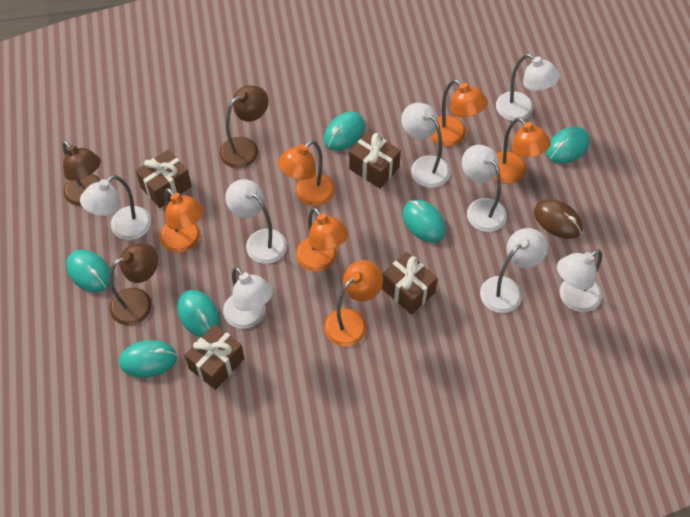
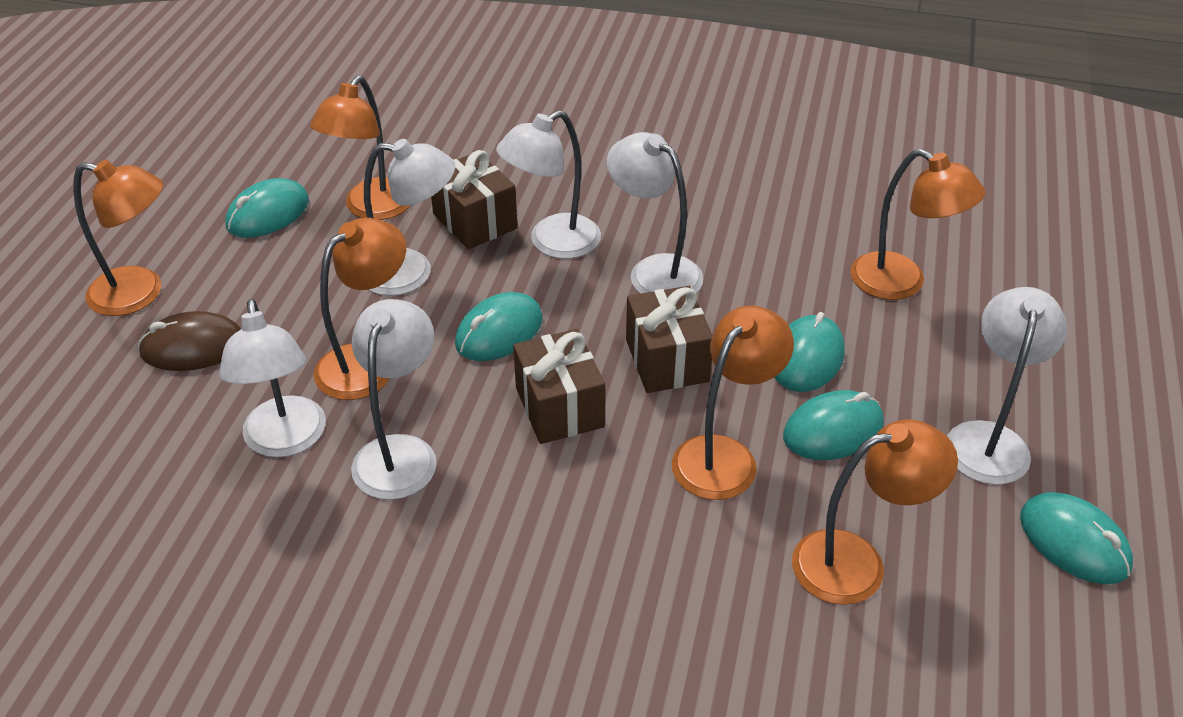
brown gift: 4 -> 3
brown lamp: 3 -> 0
turquoise mouse: 6 -> 5
white lamp: 8 -> 6

